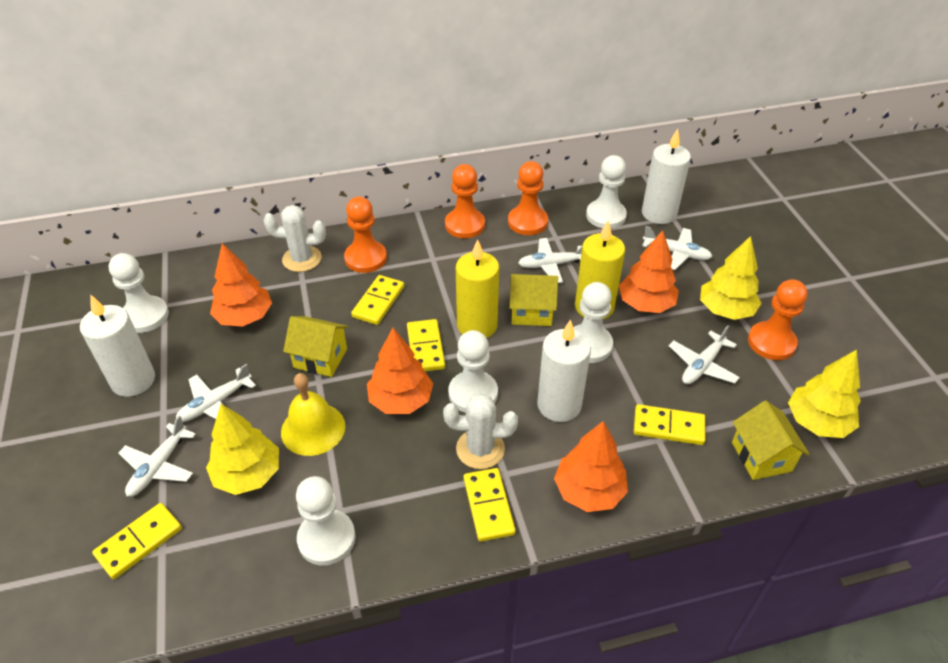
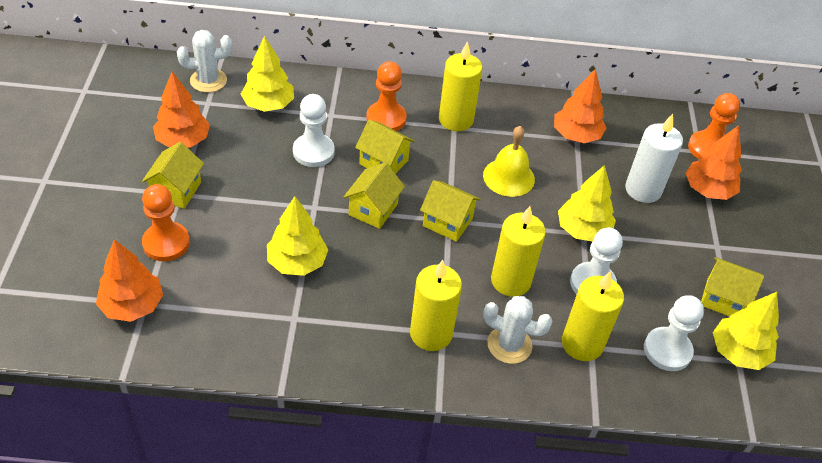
orange pawn: 4 -> 3
white candle: 3 -> 1
white pawn: 5 -> 3
white plane: 5 -> 0
yellow candle: 2 -> 4
yellow domino: 5 -> 0
yellow house: 3 -> 5
yellow tree: 3 -> 4

